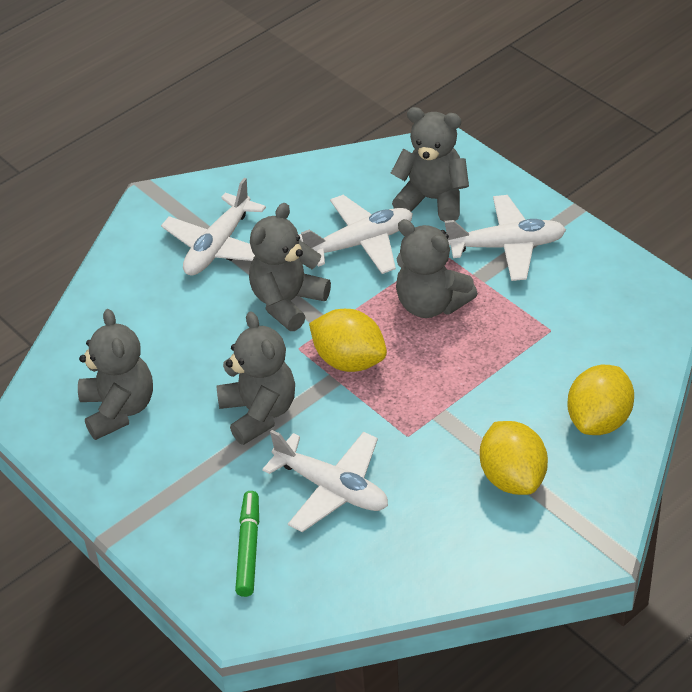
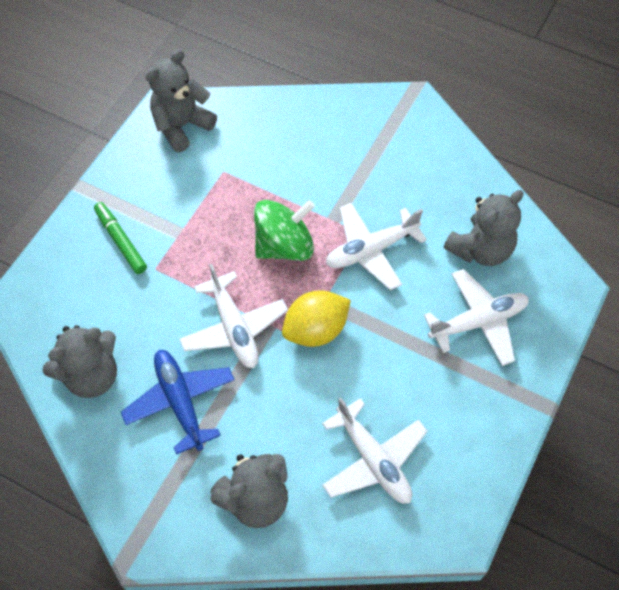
blue plane: 0 -> 1
green spinning top: 0 -> 1
grey teddy bear: 5 -> 4
yellow lemon: 3 -> 1

